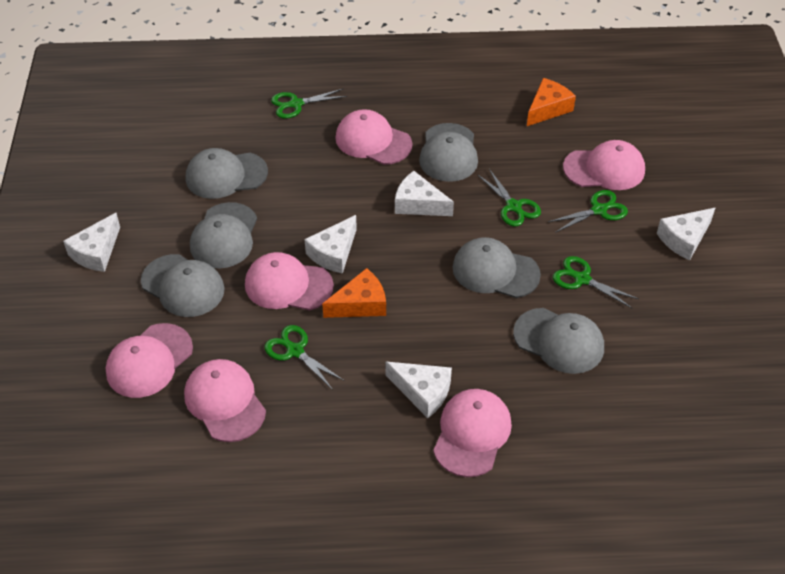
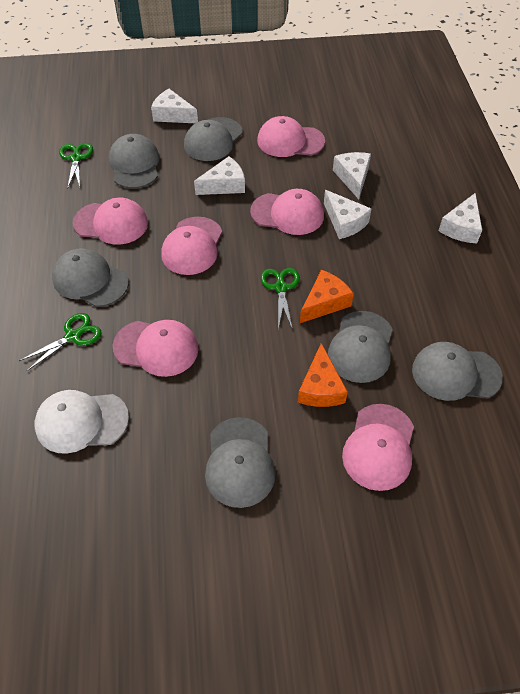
green scissors: 5 -> 3
white cap: 0 -> 1

